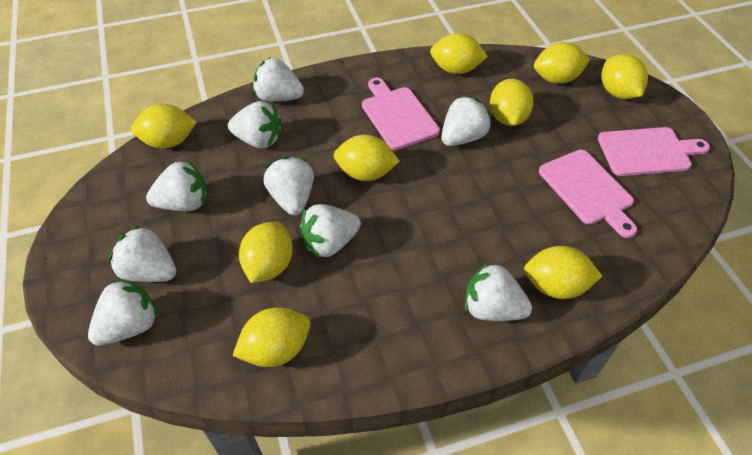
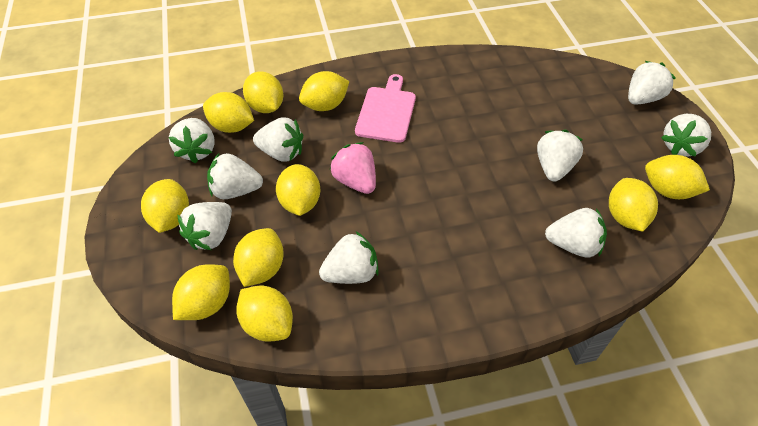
pink cutting board: 3 -> 1
pink strawberry: 0 -> 1
yellow lemon: 9 -> 10

